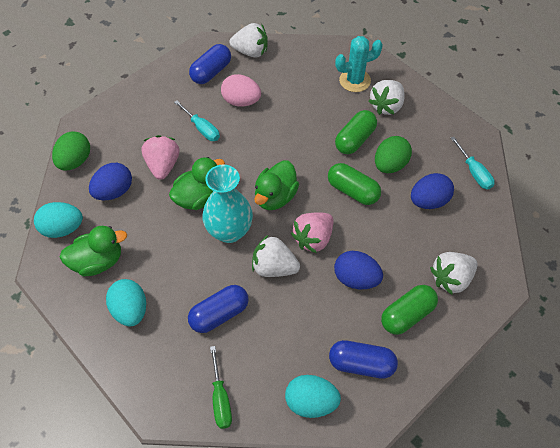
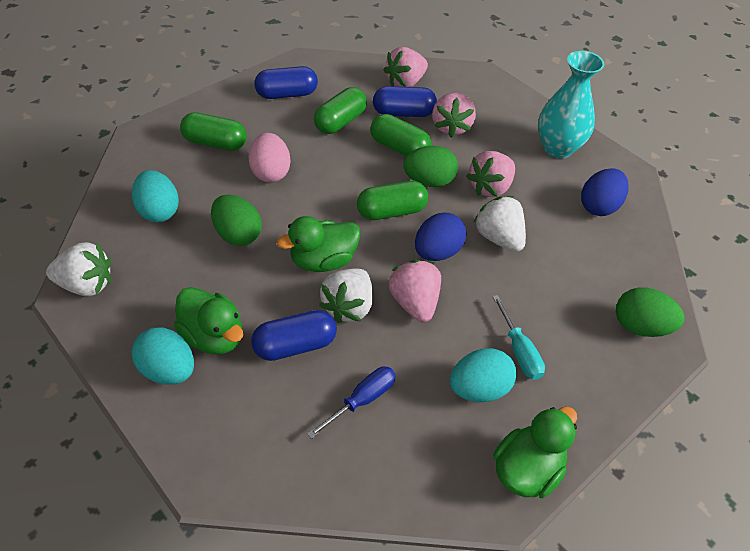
blue egg: 3 -> 2
blue screwdriver: 0 -> 1
green capsule: 3 -> 4
green egg: 2 -> 3
green screwdriver: 1 -> 0
pink strawberry: 2 -> 4
turquoise cactus: 1 -> 0
turquoise screwdriver: 2 -> 1
white strawberry: 4 -> 3

